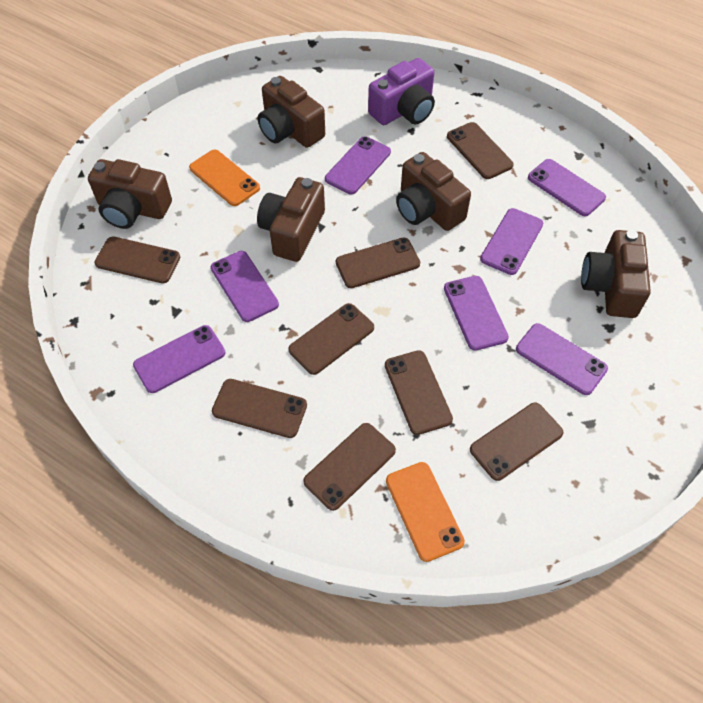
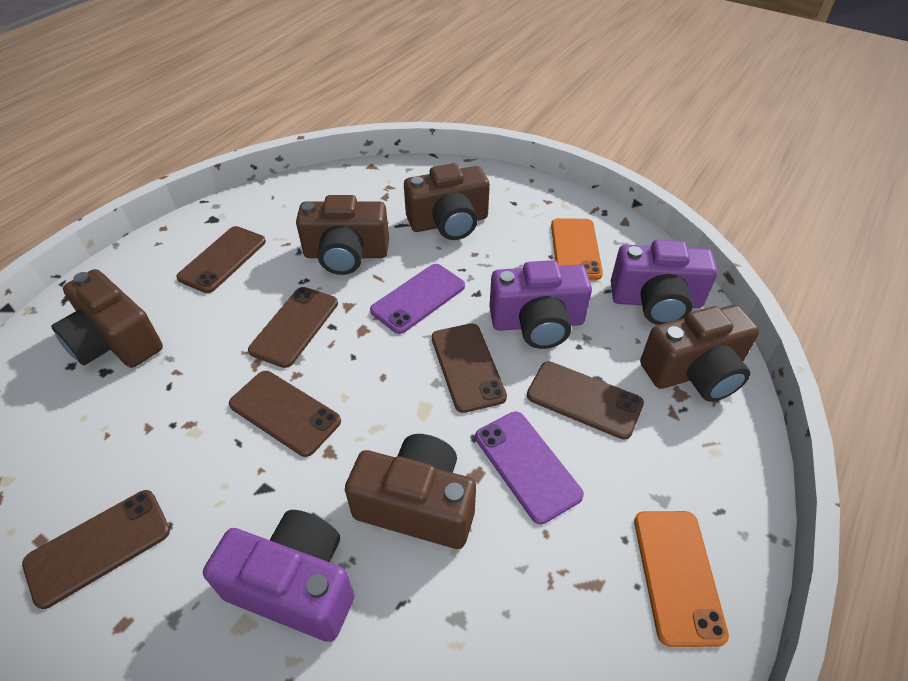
brown phone: 8 -> 6
purple camera: 1 -> 3
purple phone: 7 -> 2

